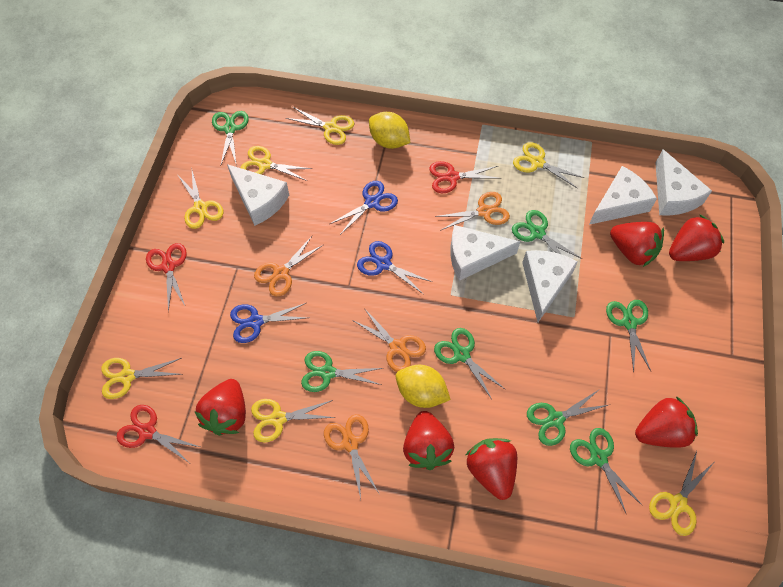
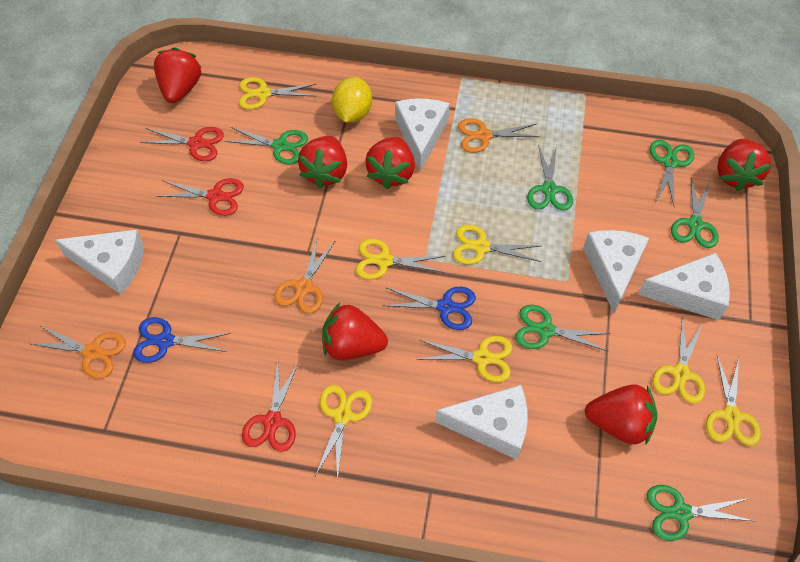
blue scissors: 3 -> 2
green scissors: 7 -> 6
orange scissors: 4 -> 3
yellow lemon: 2 -> 1

